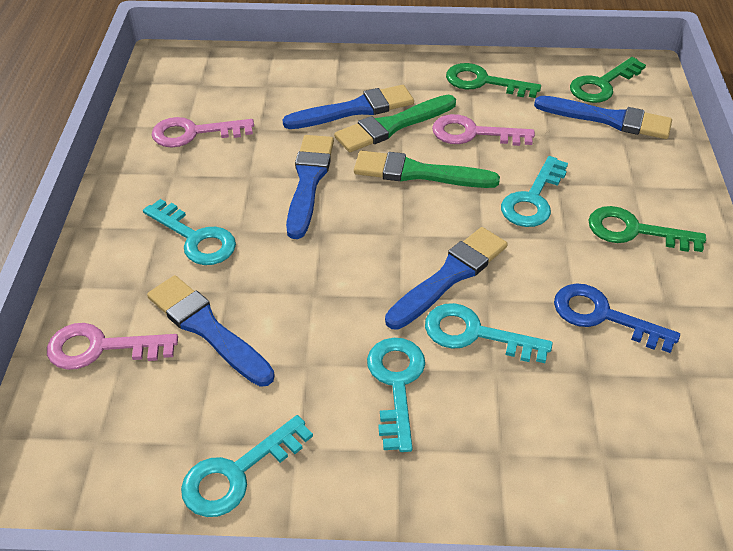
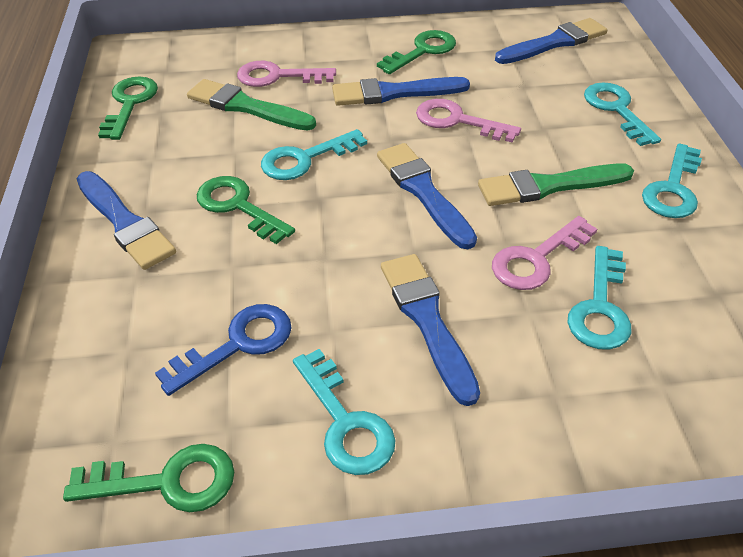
green key: 3 -> 4

